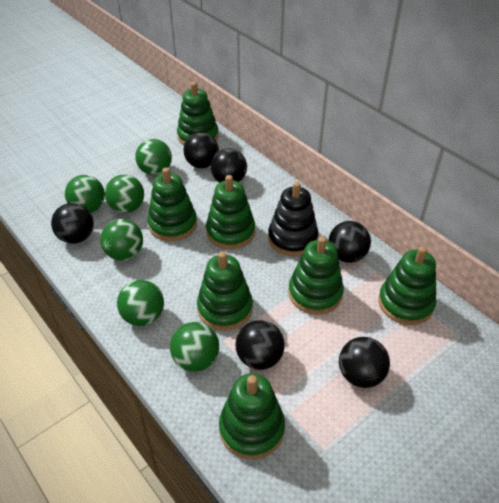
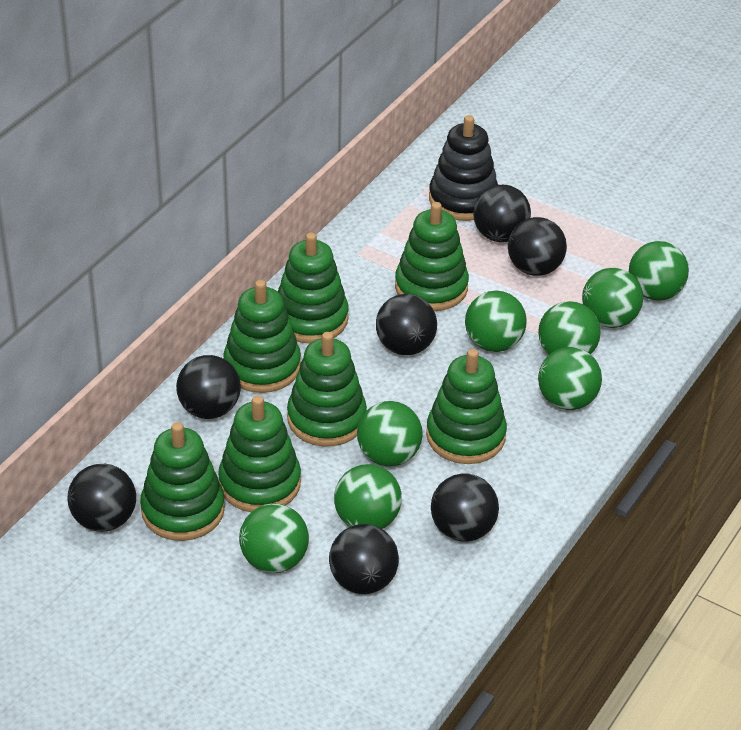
black ball: 6 -> 7
green ball: 6 -> 8

